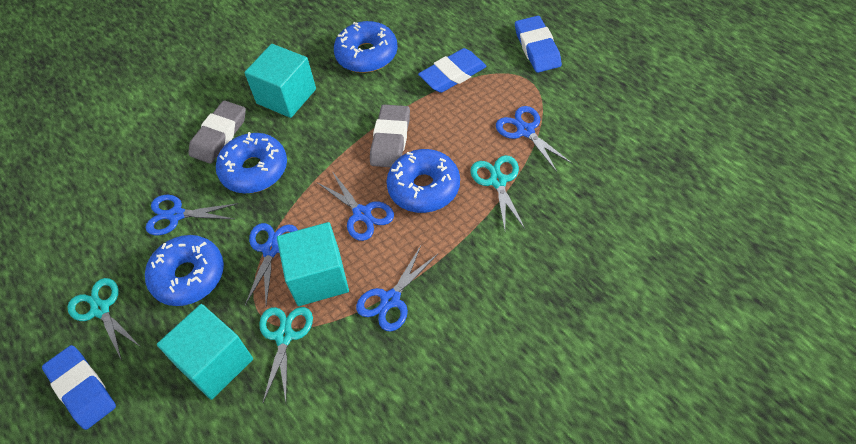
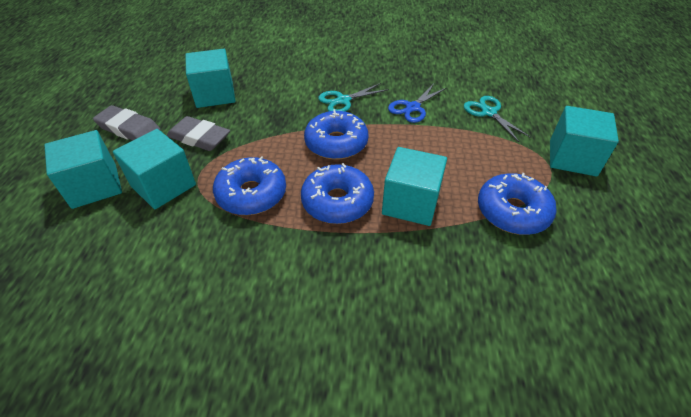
blue eraser: 3 -> 0
blue scissors: 5 -> 1
turquoise cube: 3 -> 5
turquoise scissors: 3 -> 2

